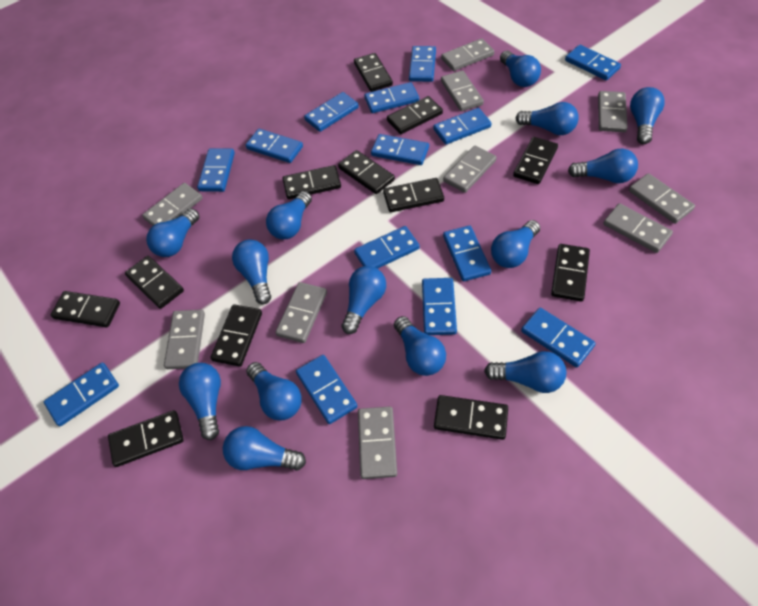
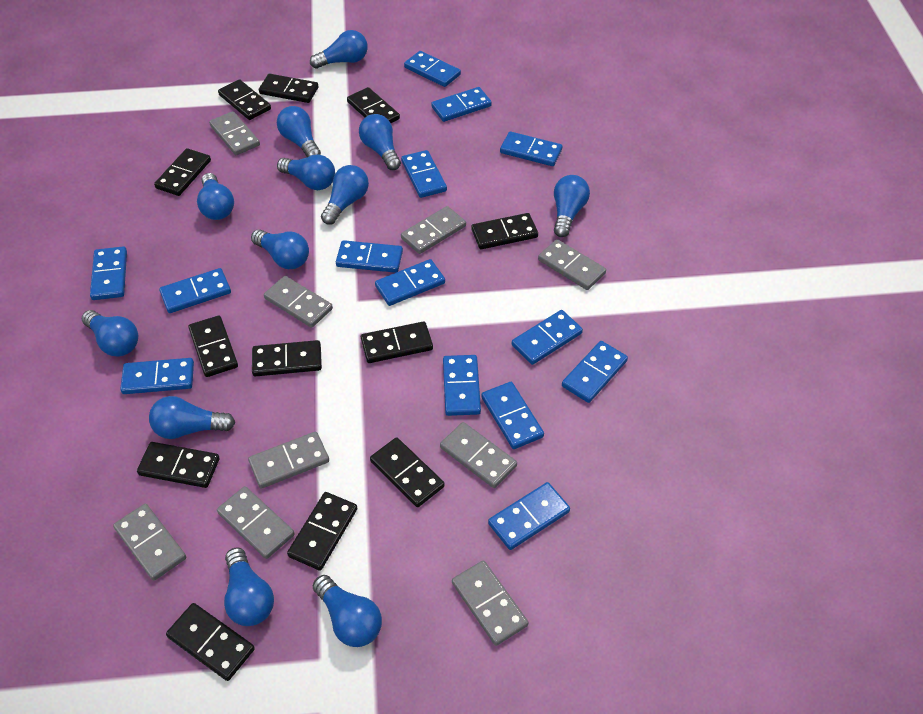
blue light bulb: 14 -> 12
grey domino: 10 -> 9

